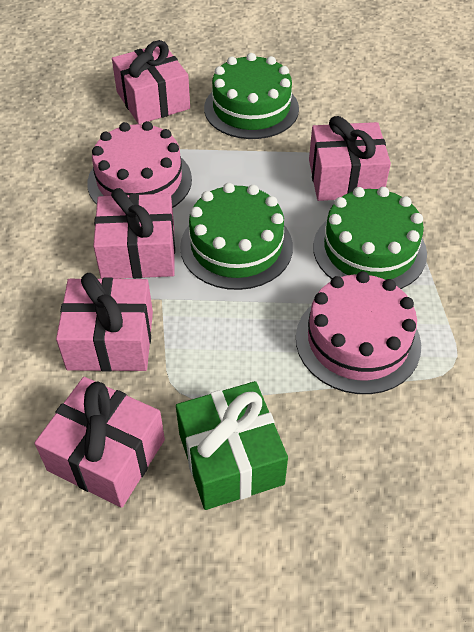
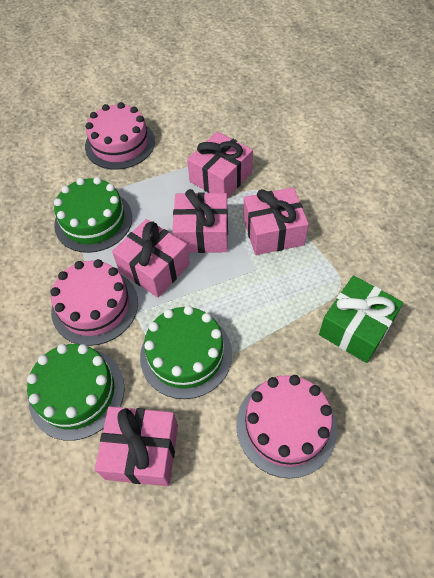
pink cake: 2 -> 3

